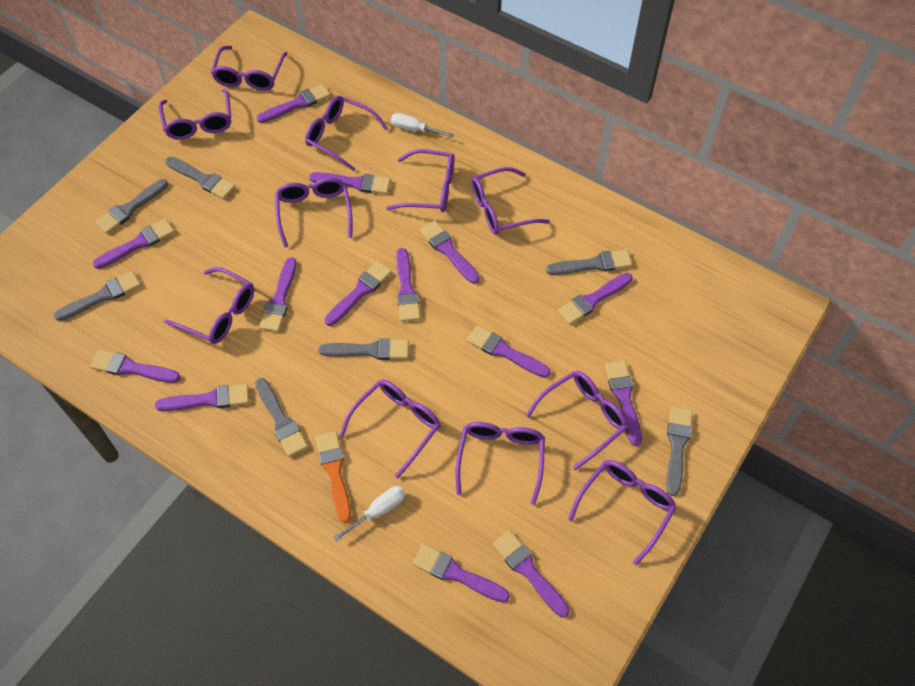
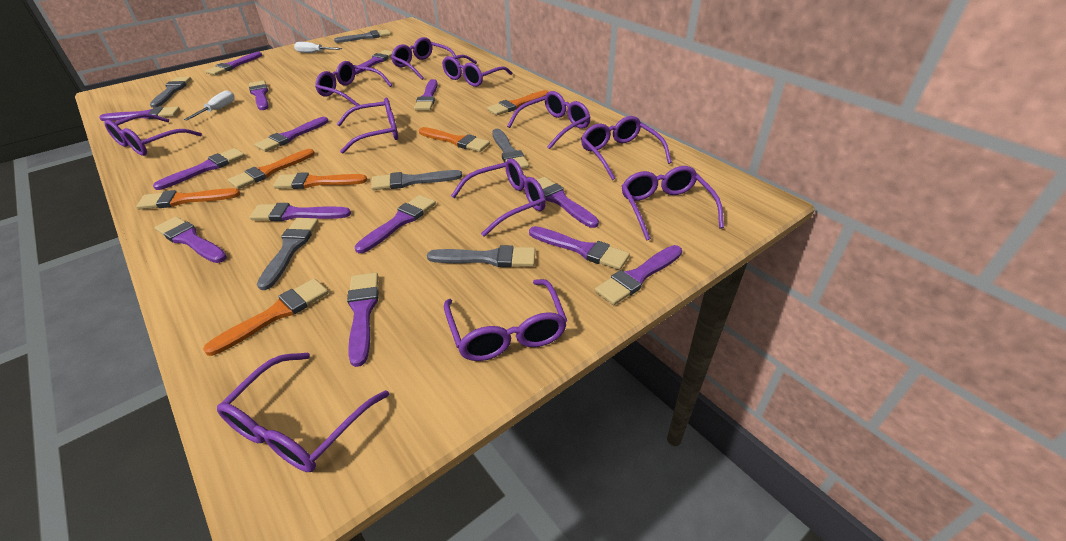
grey brush: 7 -> 6
orange brush: 1 -> 6

